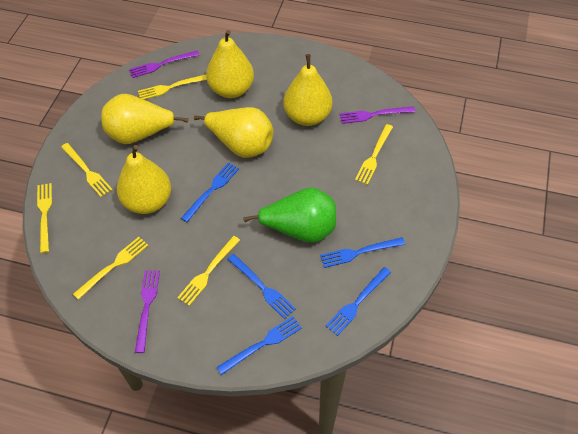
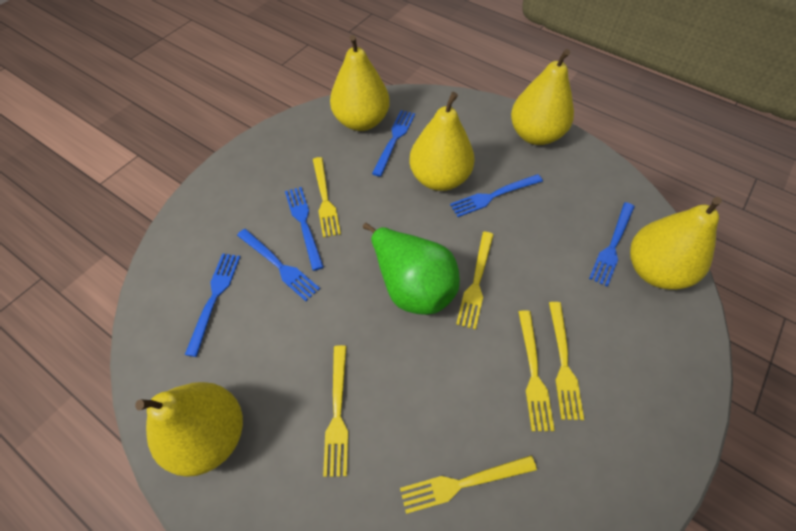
blue fork: 5 -> 6
purple fork: 3 -> 0

